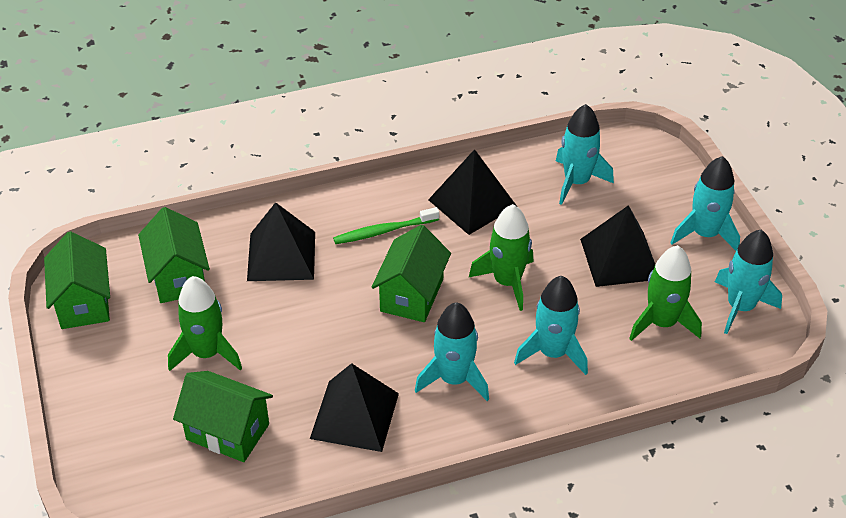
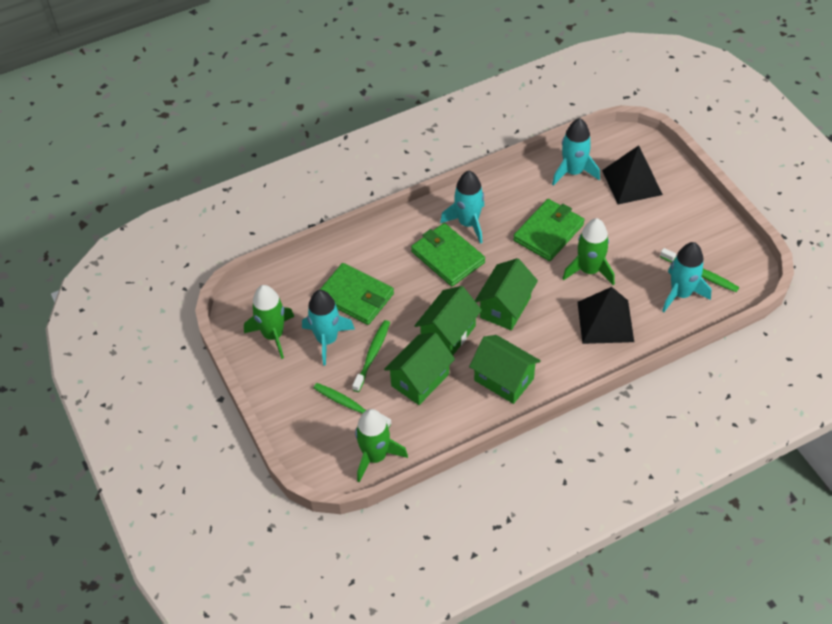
black pyramid: 4 -> 2
green toothbrush: 1 -> 3
green wallet: 0 -> 3
turquoise rocket: 5 -> 4

